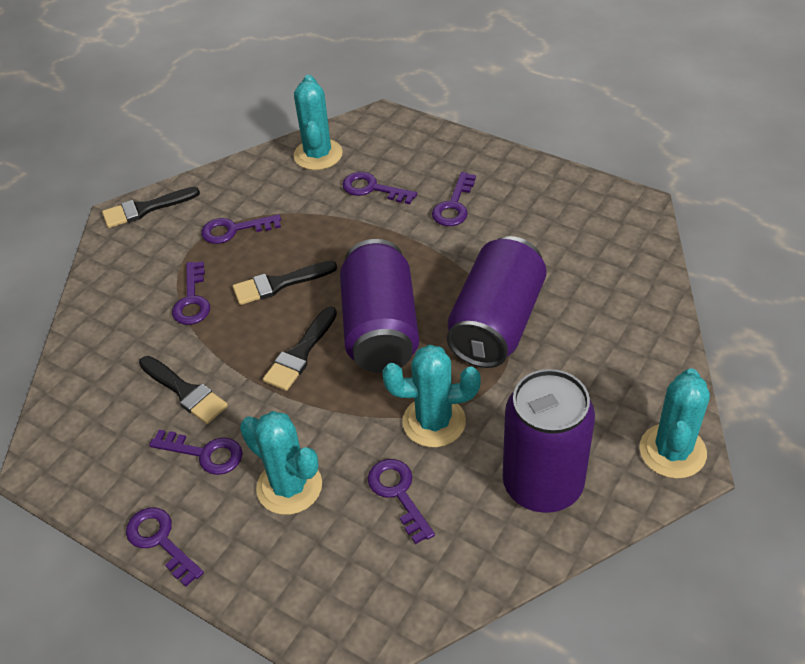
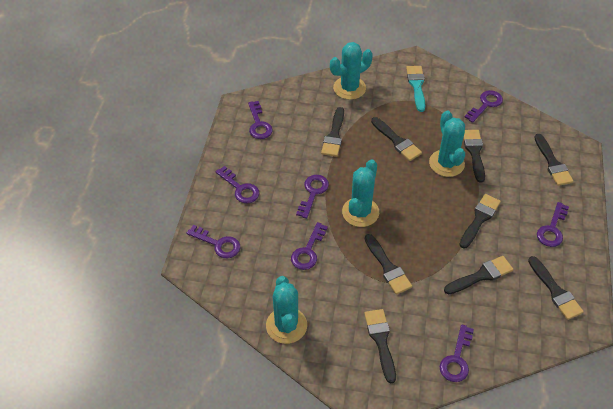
black brush: 4 -> 9
purple can: 3 -> 0
purple key: 7 -> 8
turquoise brush: 0 -> 1

